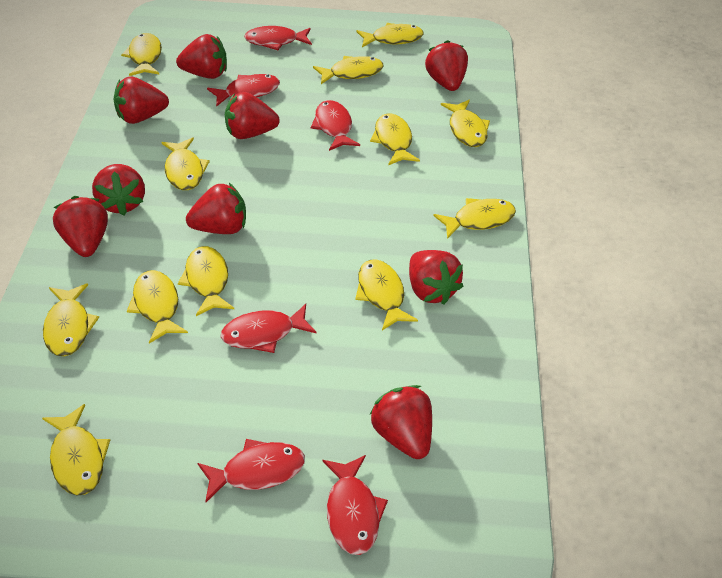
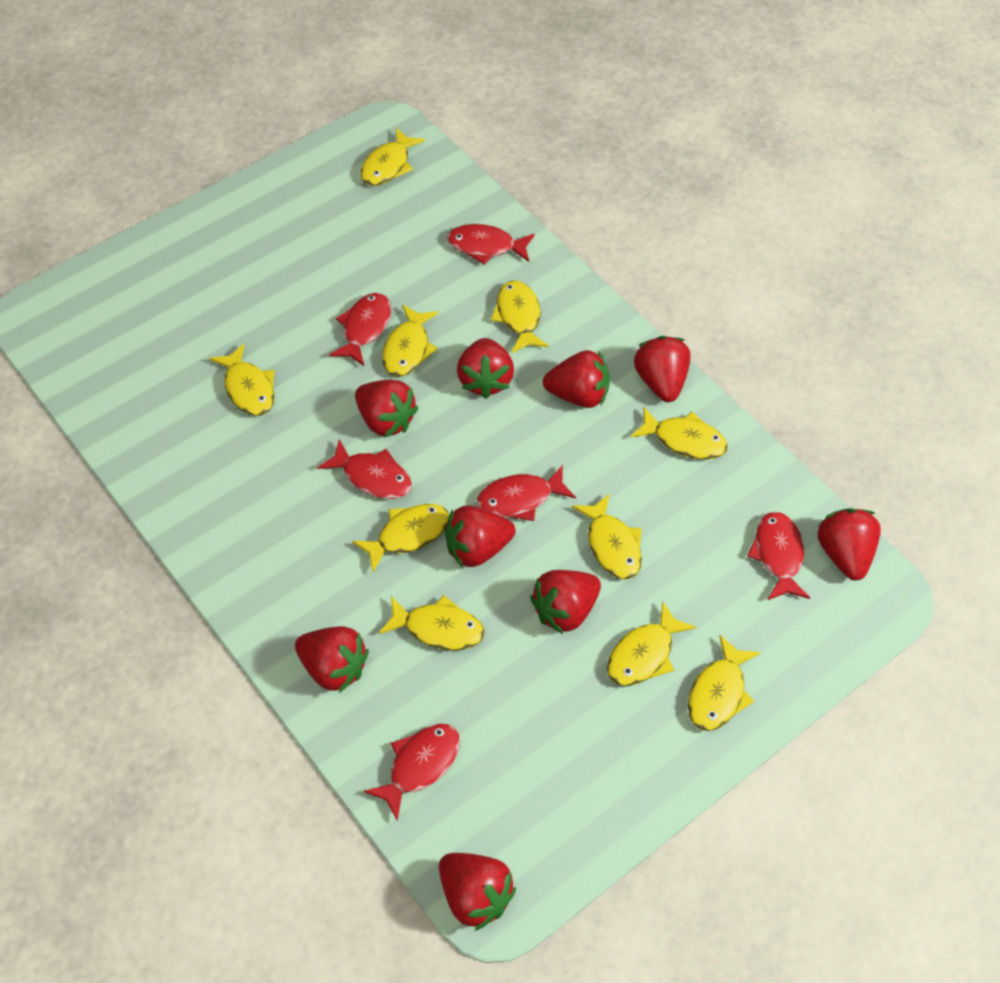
yellow fish: 12 -> 10

